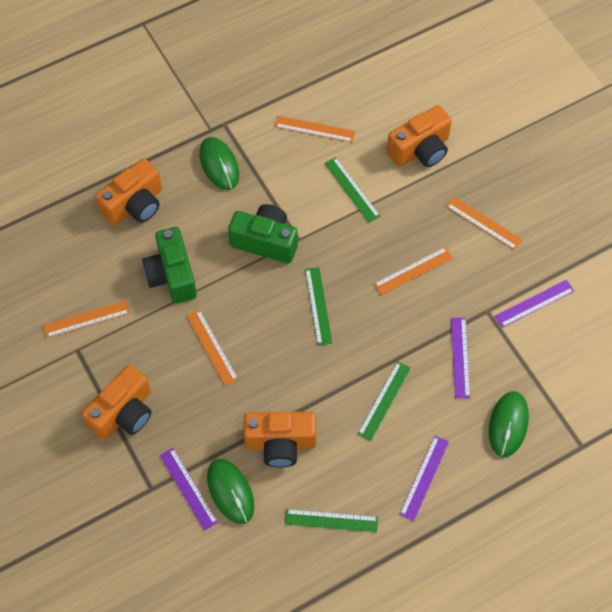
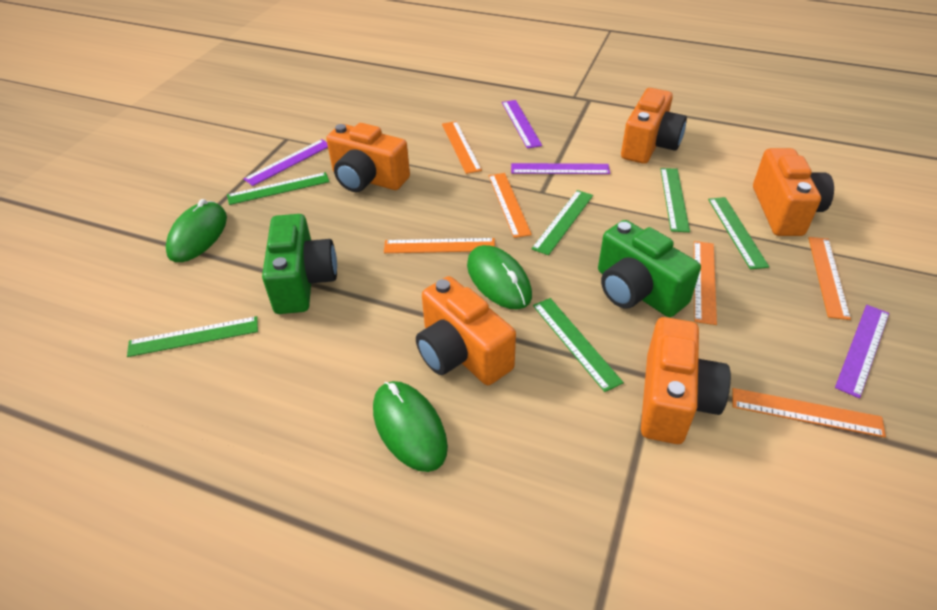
green ruler: 4 -> 6
orange camera: 4 -> 5
orange ruler: 5 -> 6

